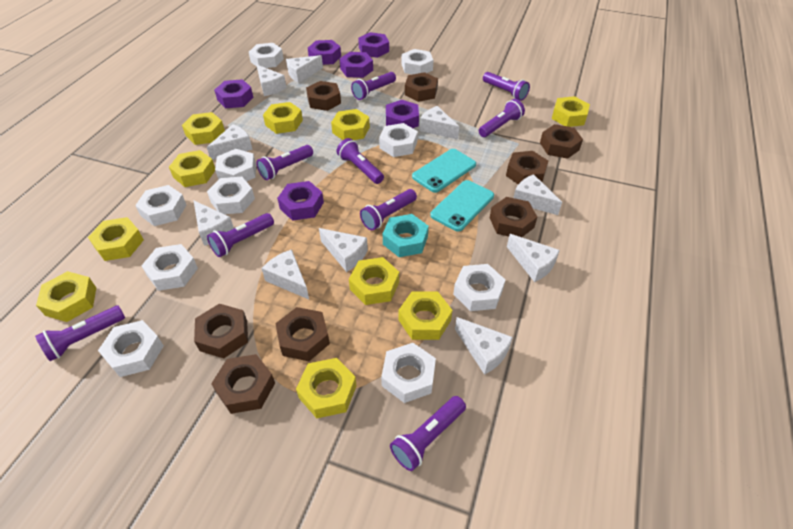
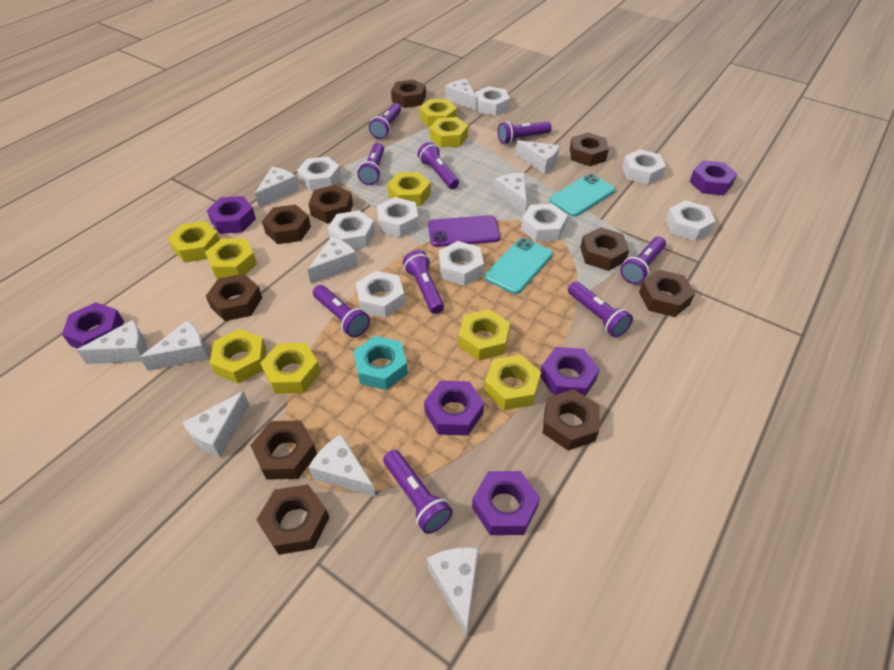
brown nut: 8 -> 10
purple phone: 0 -> 1
white nut: 10 -> 9
yellow nut: 10 -> 9

